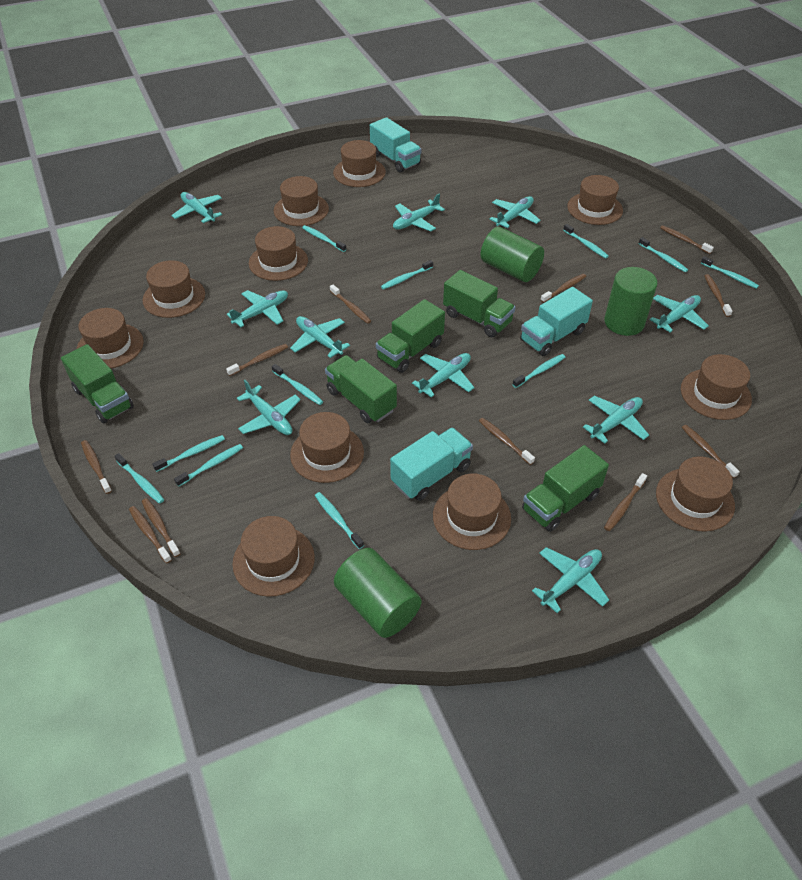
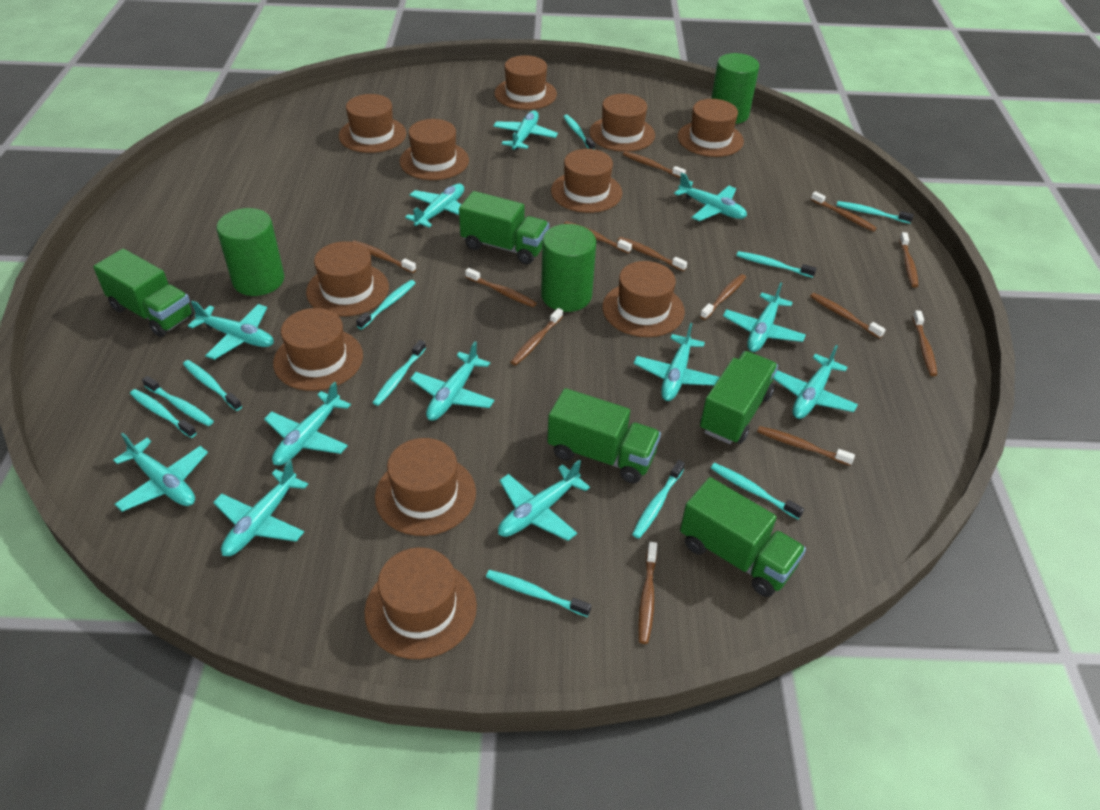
brown toothbrush: 11 -> 13
turquoise plane: 10 -> 12
turquoise truck: 3 -> 0

